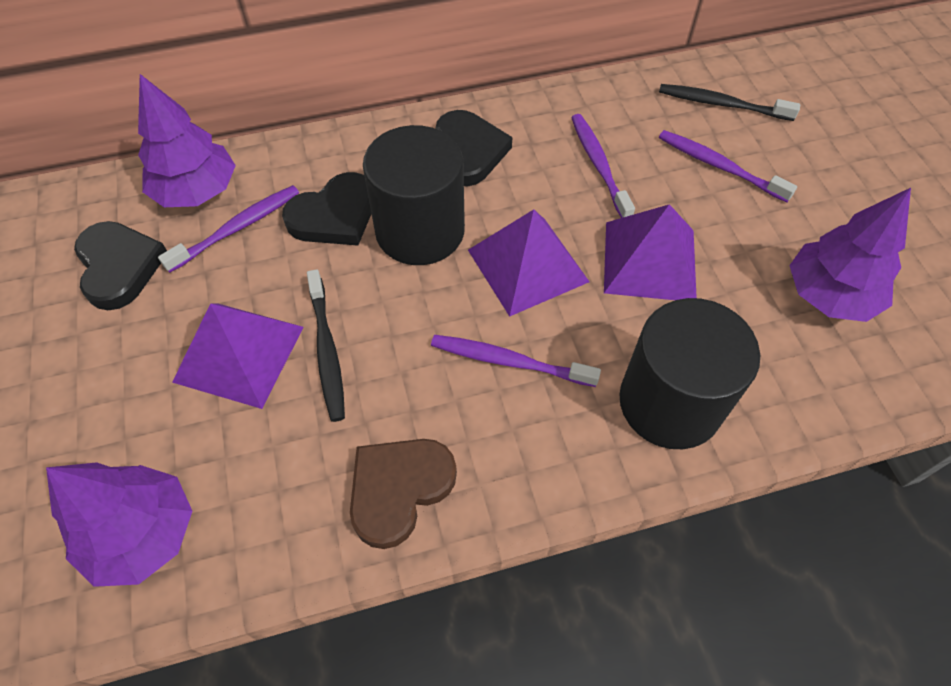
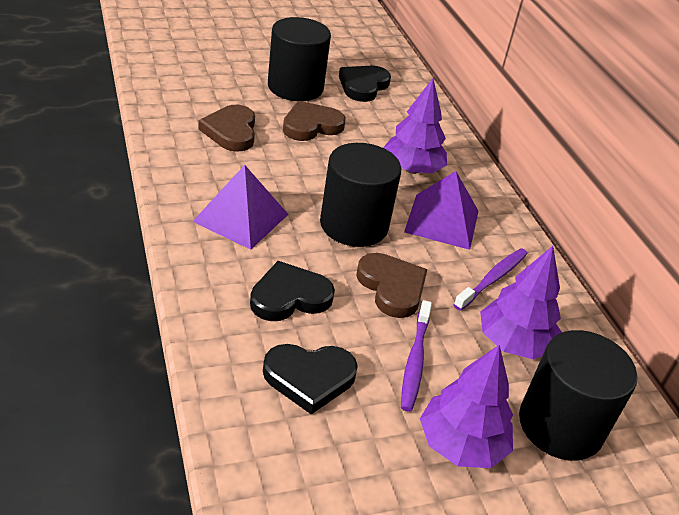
black cylinder: 2 -> 3
black toothbrush: 2 -> 0
brown heart: 1 -> 3
purple pyramid: 3 -> 2
purple toothbrush: 4 -> 2

